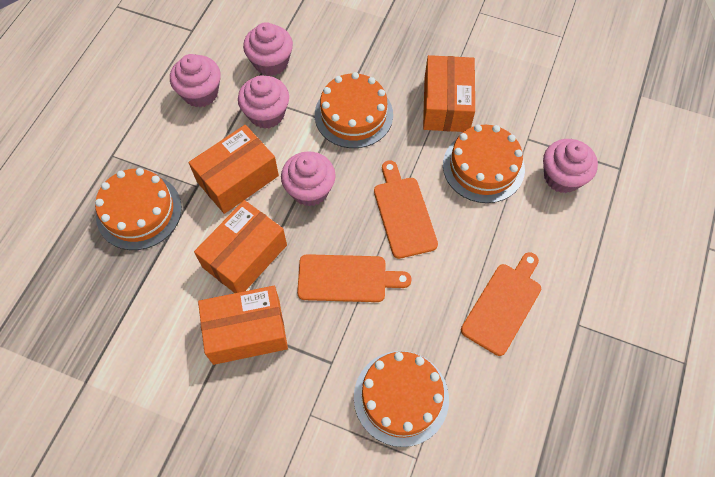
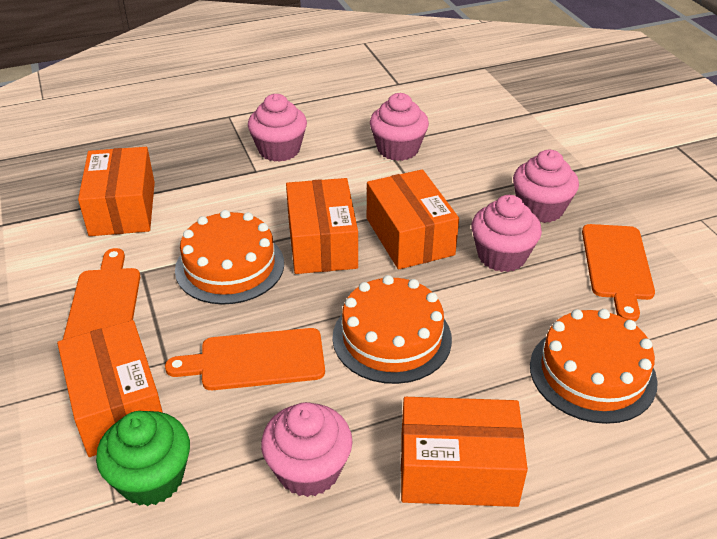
green cupcake: 0 -> 1
orange box: 4 -> 5
orange cake: 4 -> 3

